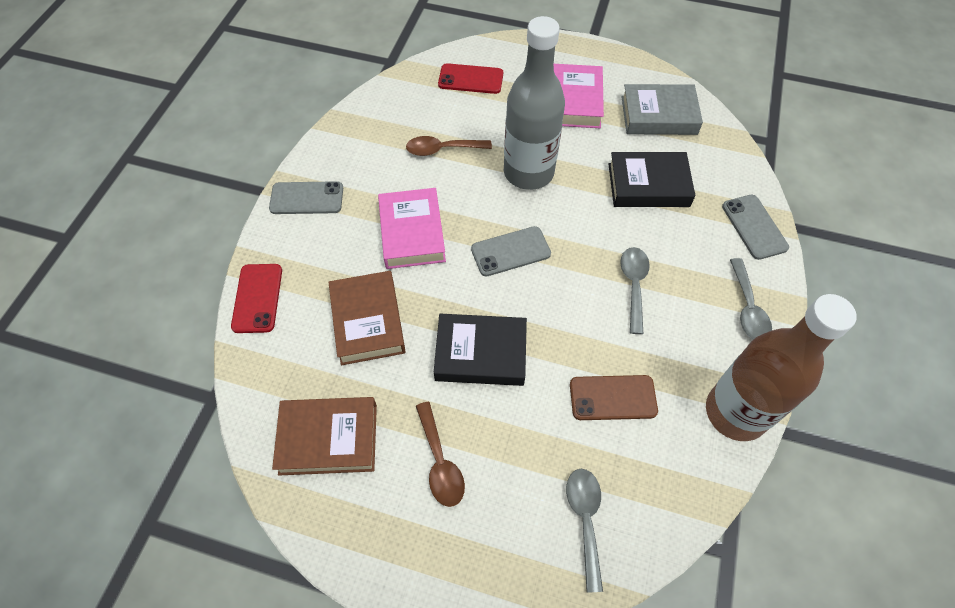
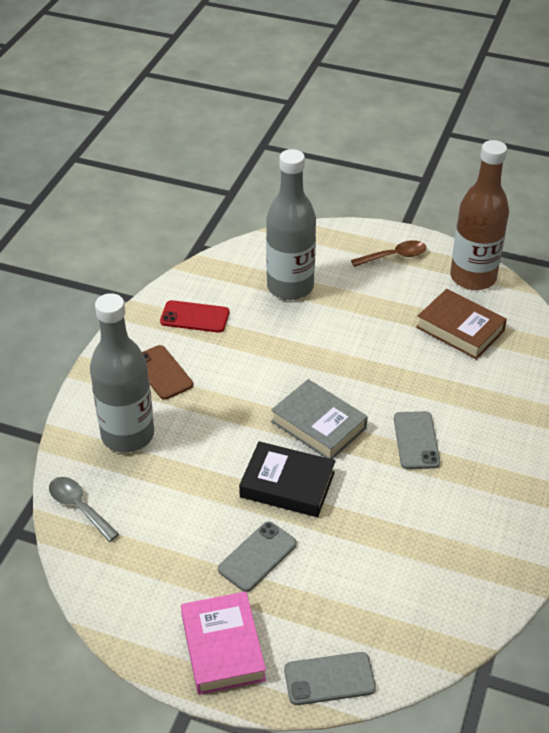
black book: 2 -> 1
brown book: 2 -> 1
brown spoon: 2 -> 1
grey bottle: 1 -> 2
grey spoon: 3 -> 1
pink book: 2 -> 1
red phone: 2 -> 1

